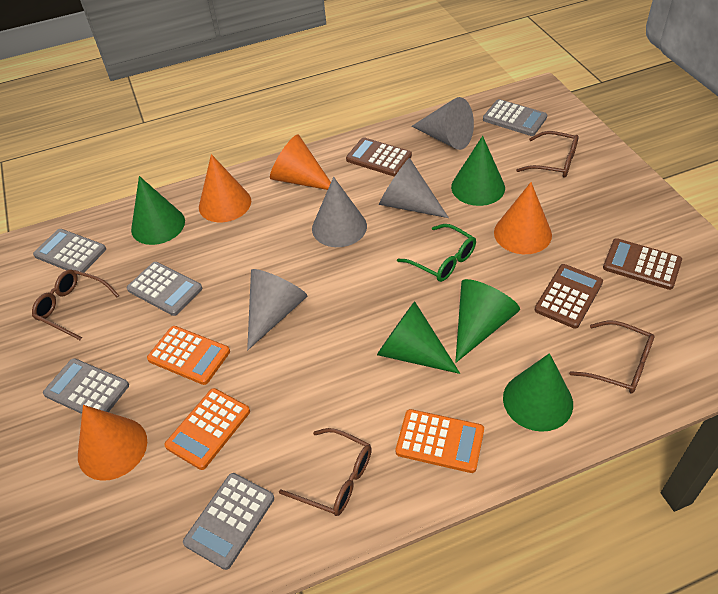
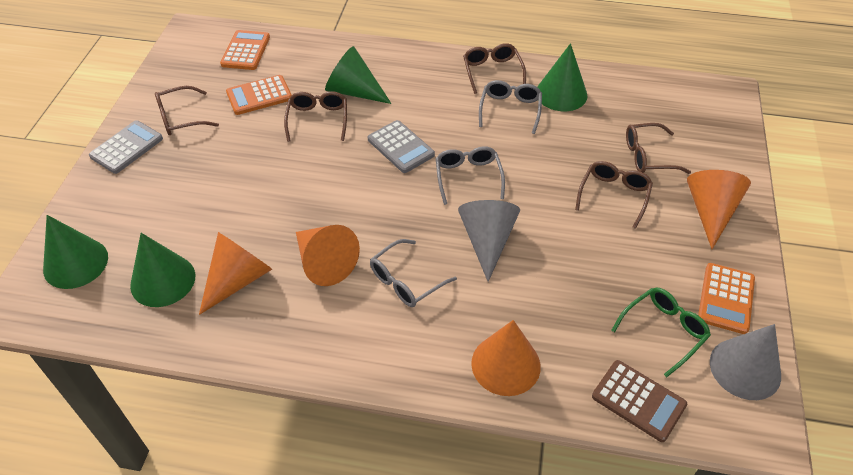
brown calculator: 3 -> 1
brown glasses: 4 -> 5
green cone: 5 -> 4
grey calculator: 5 -> 2
grey cone: 4 -> 2
grey glasses: 0 -> 3

